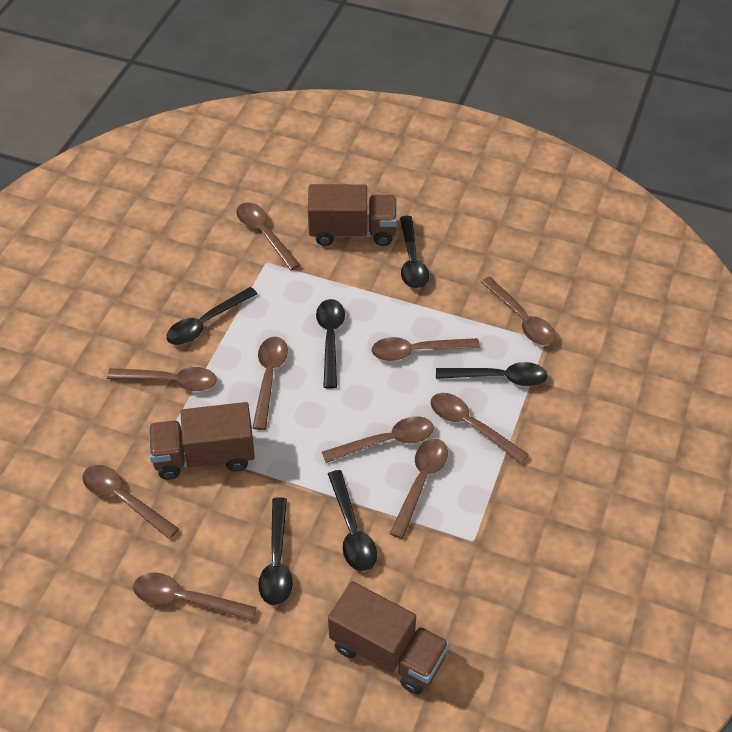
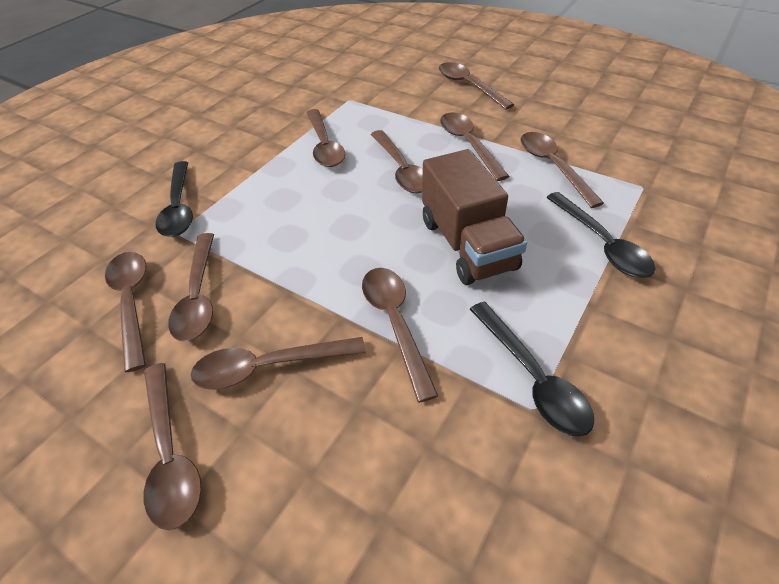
black spoon: 6 -> 3
brown truck: 3 -> 1

